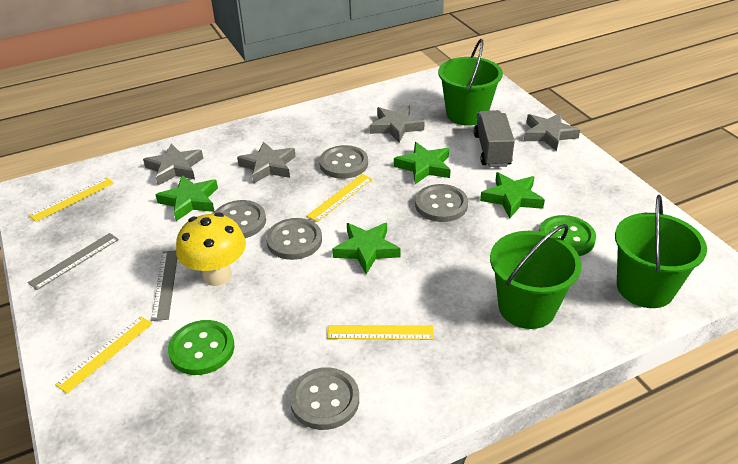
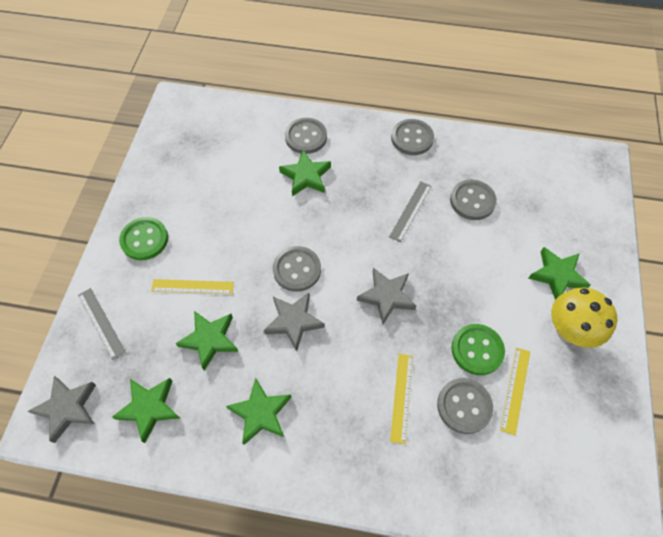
green bucket: 3 -> 0
green star: 4 -> 5
grey star: 4 -> 3
grey truck: 1 -> 0
yellow ruler: 4 -> 3

